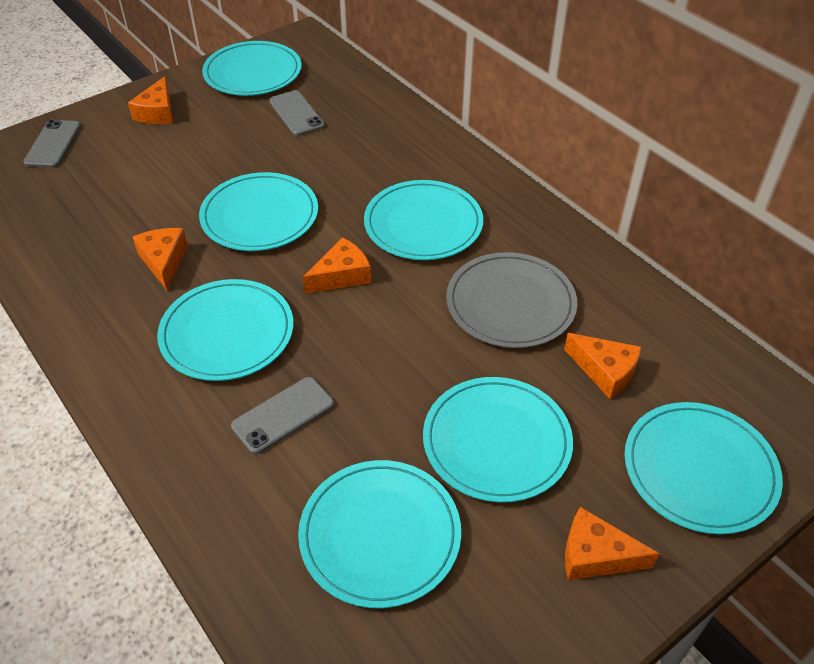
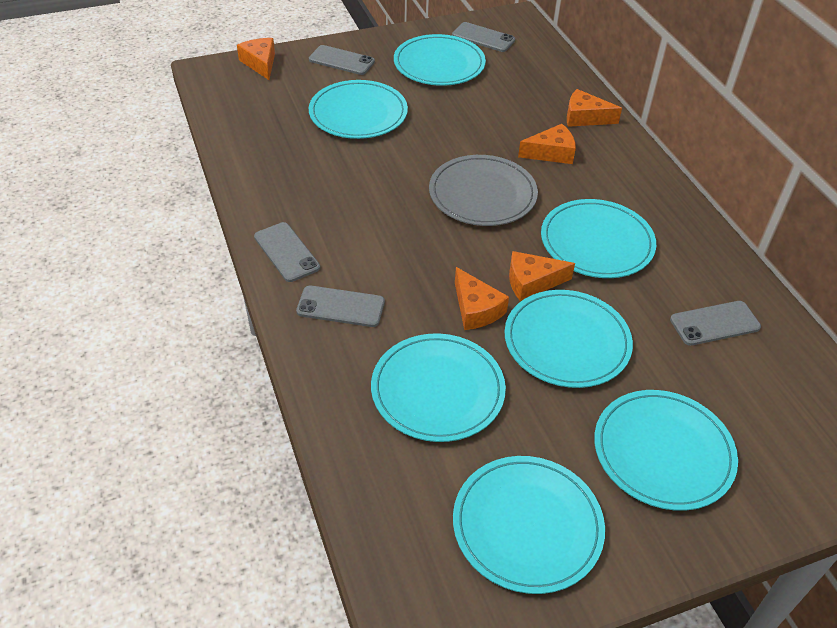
grey phone: 3 -> 5

